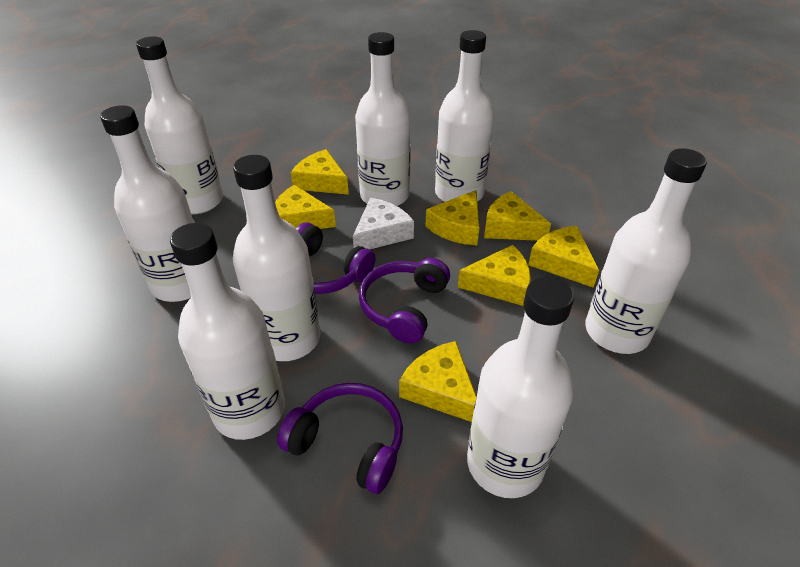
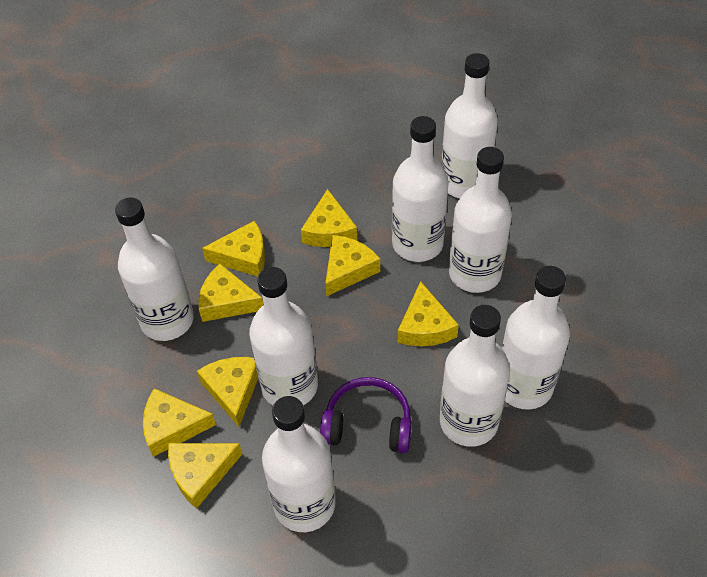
purple headphones: 3 -> 1
white cheese: 1 -> 0
yellow cheese: 7 -> 8

